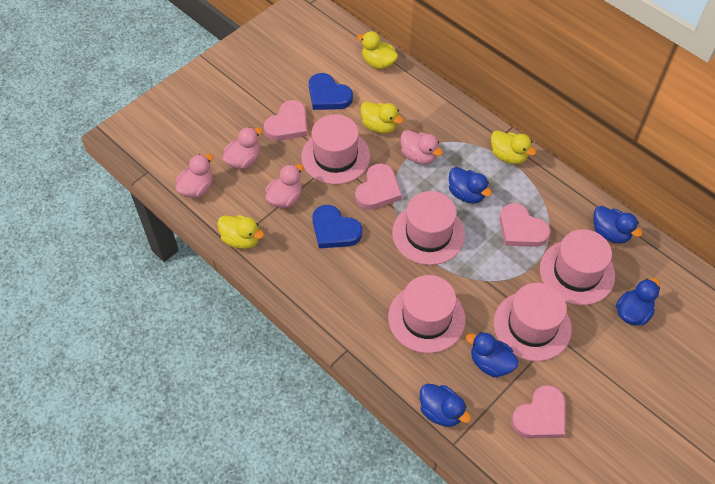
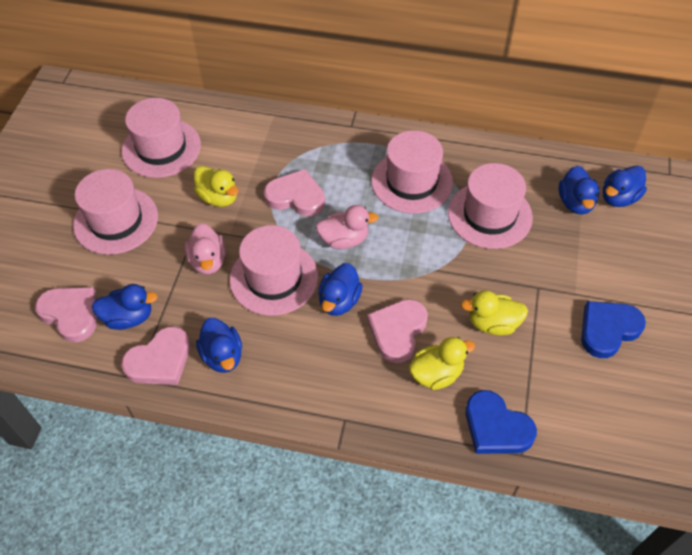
pink duck: 4 -> 2
yellow duck: 4 -> 3

